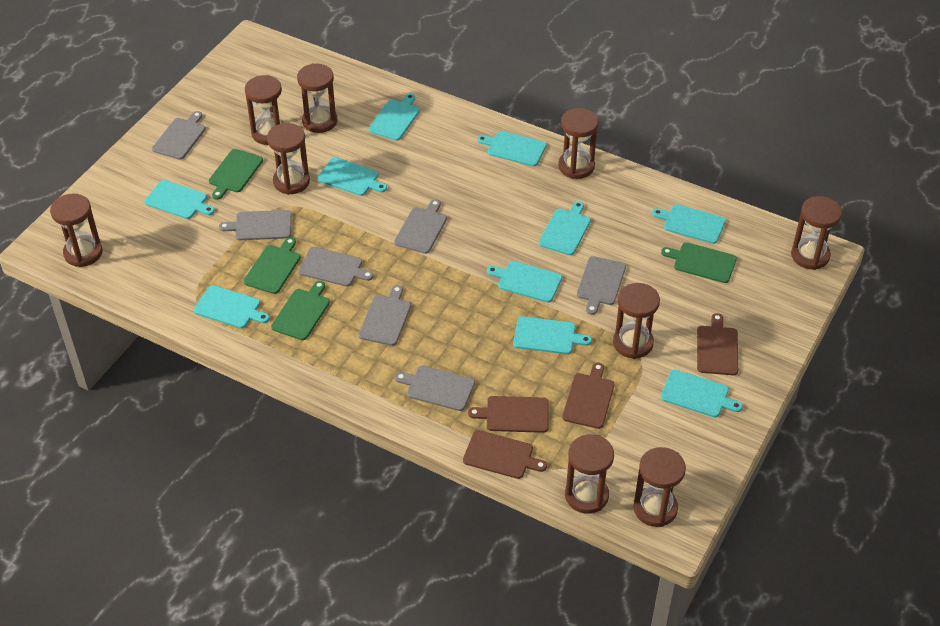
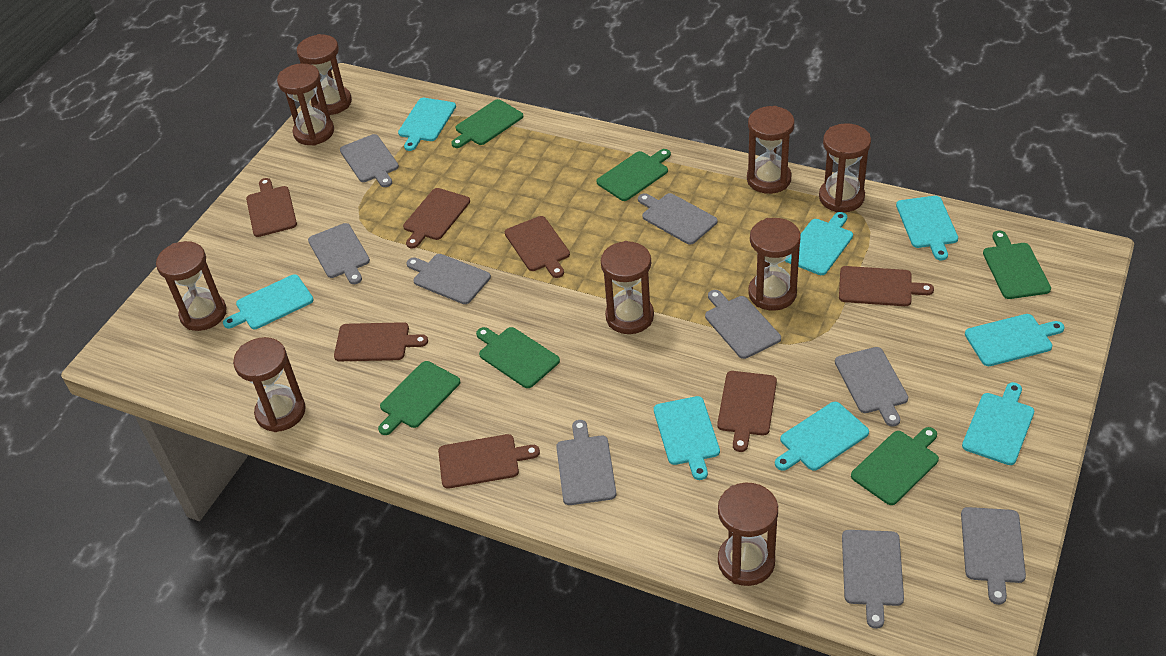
brown cutting board: 4 -> 7
green cutting board: 4 -> 6
grey cutting board: 7 -> 9
turquoise cutting board: 10 -> 8

